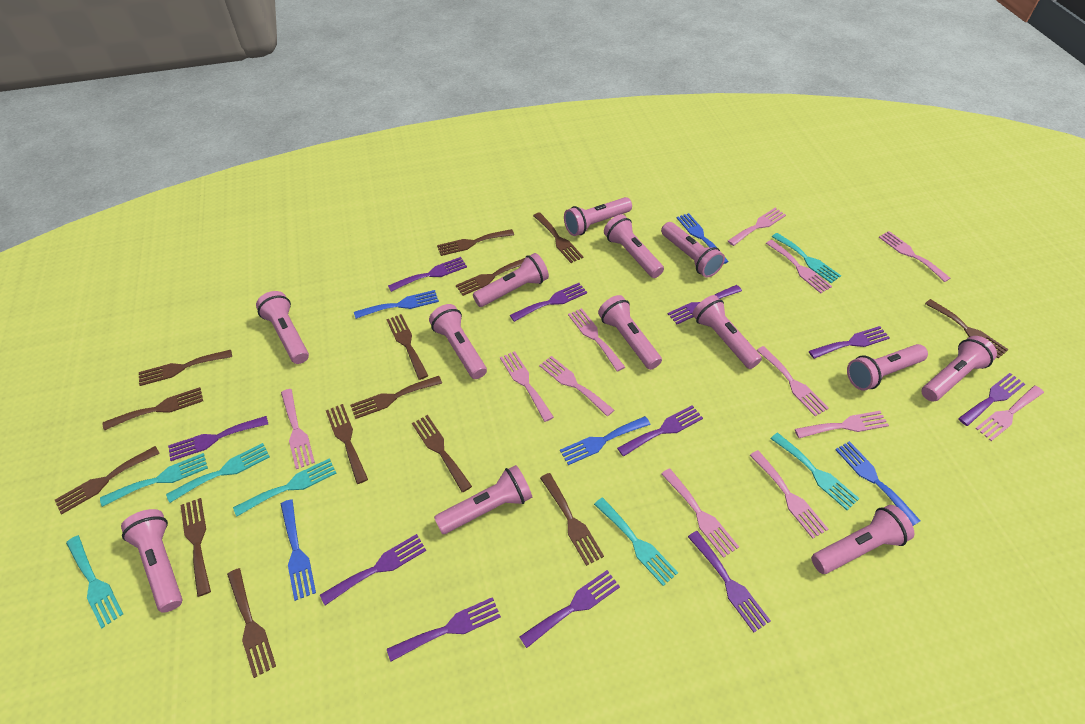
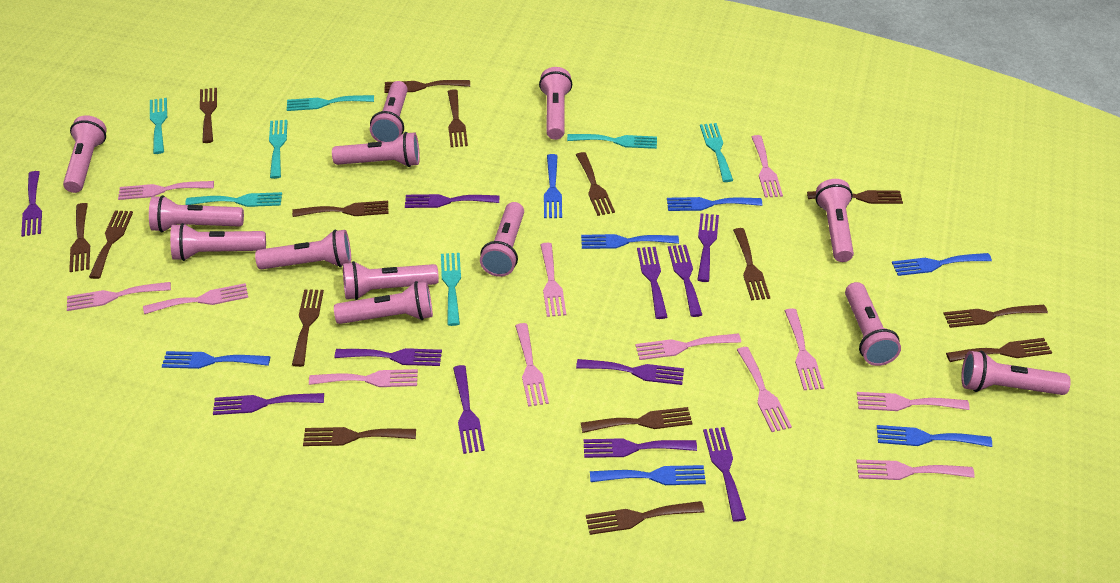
blue fork: 5 -> 7
brown fork: 14 -> 15

